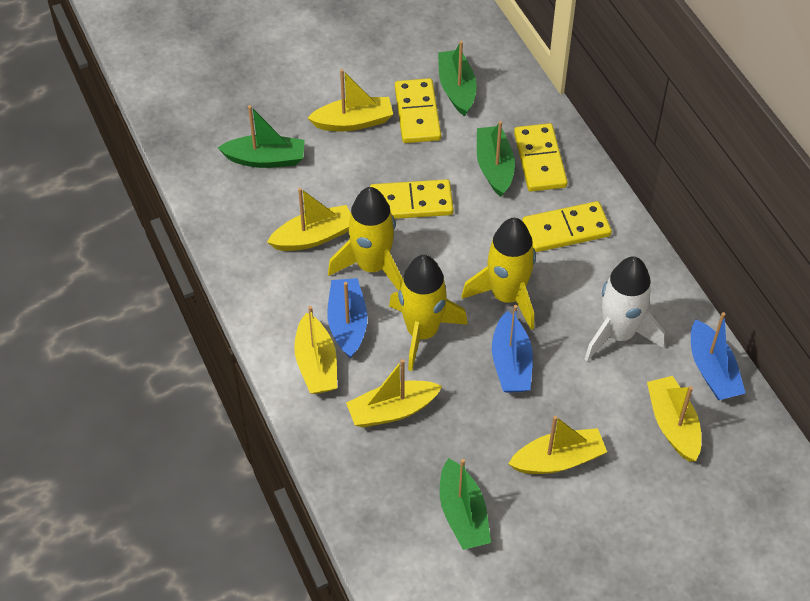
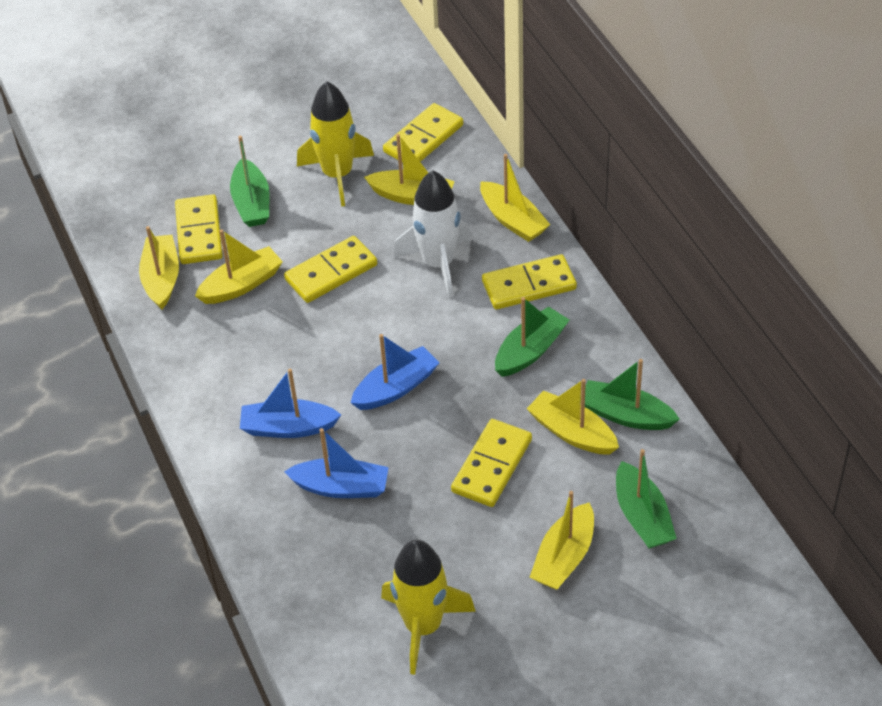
yellow domino: 4 -> 5
yellow rocket: 3 -> 2

